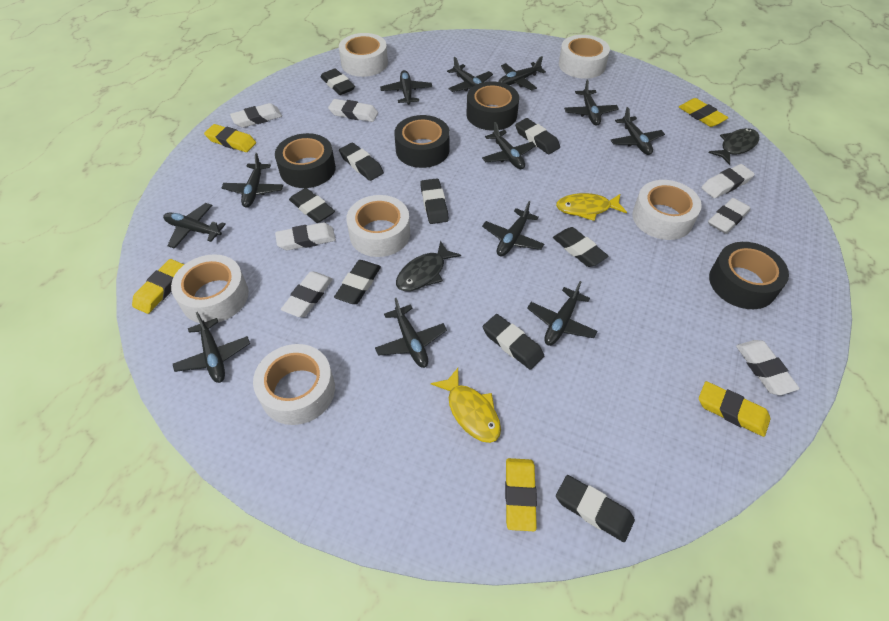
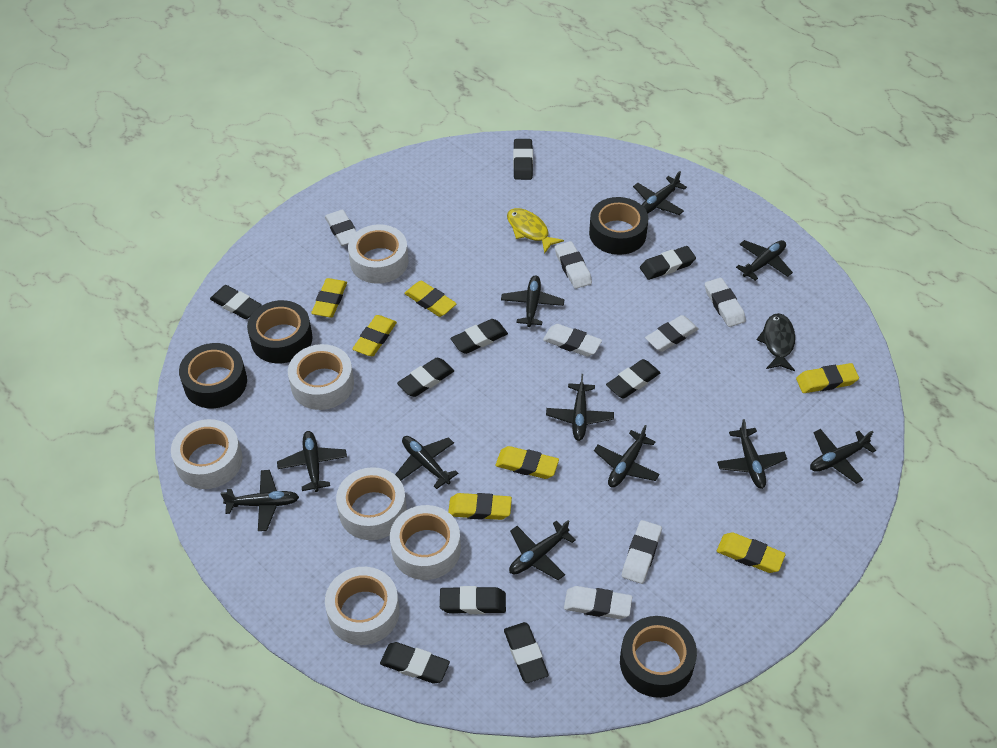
black fish: 2 -> 1
black plane: 12 -> 11
yellow eraser: 5 -> 7
yellow fish: 2 -> 1

